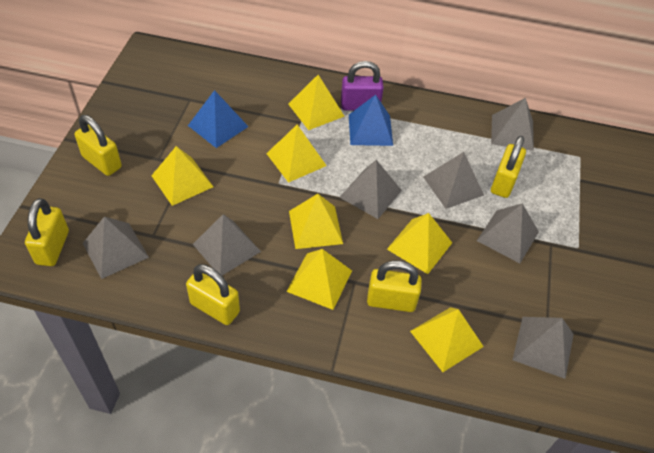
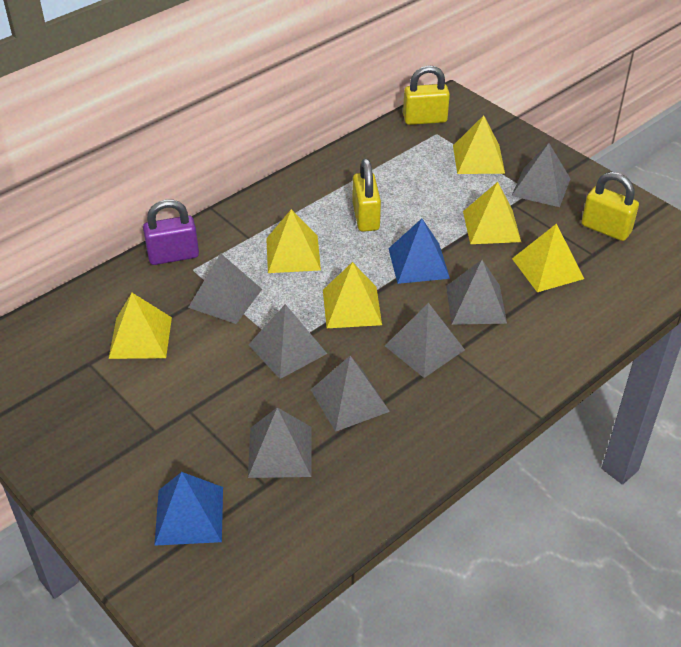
yellow padlock: 5 -> 3
yellow pyramid: 7 -> 6

